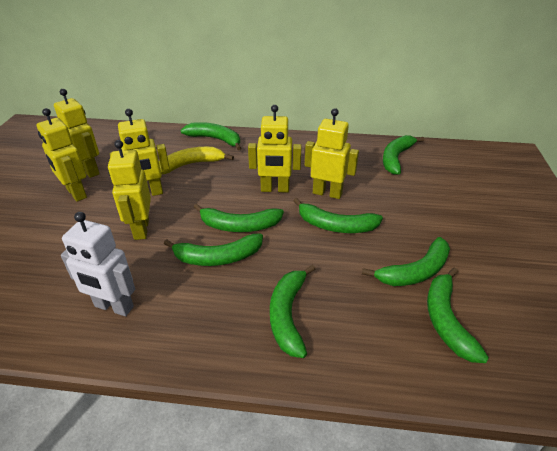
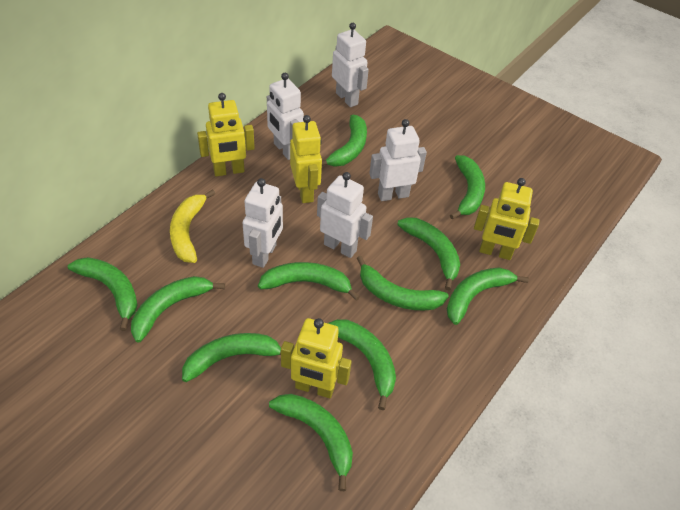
green banana: 8 -> 11
white robot: 1 -> 5
yellow robot: 6 -> 4

